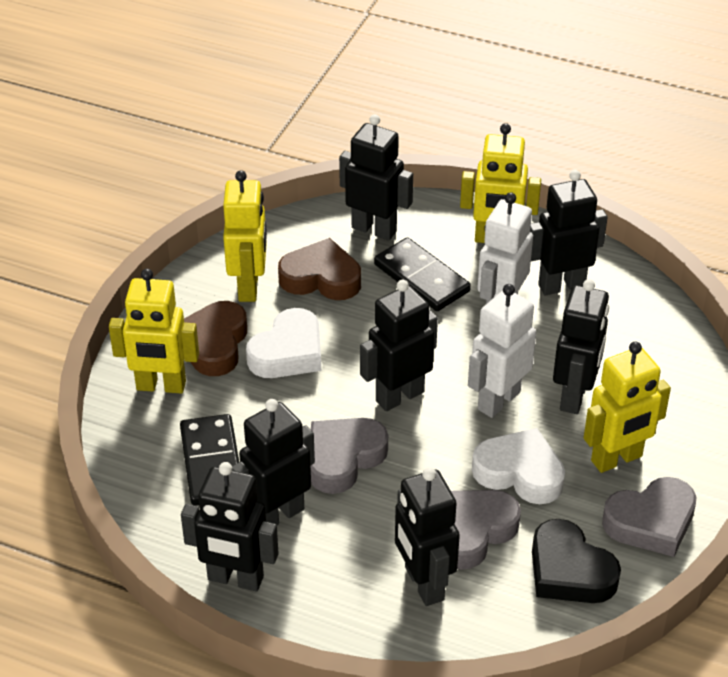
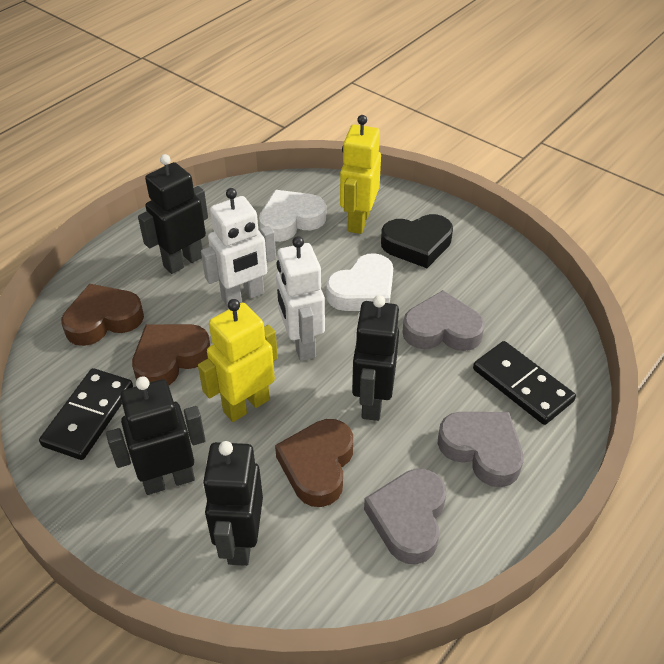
black robot: 7 -> 4
brown heart: 2 -> 3
yellow robot: 4 -> 2

